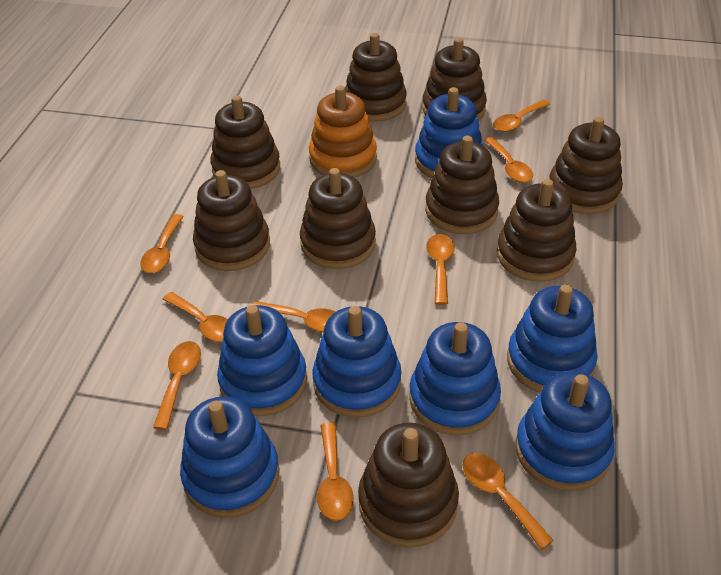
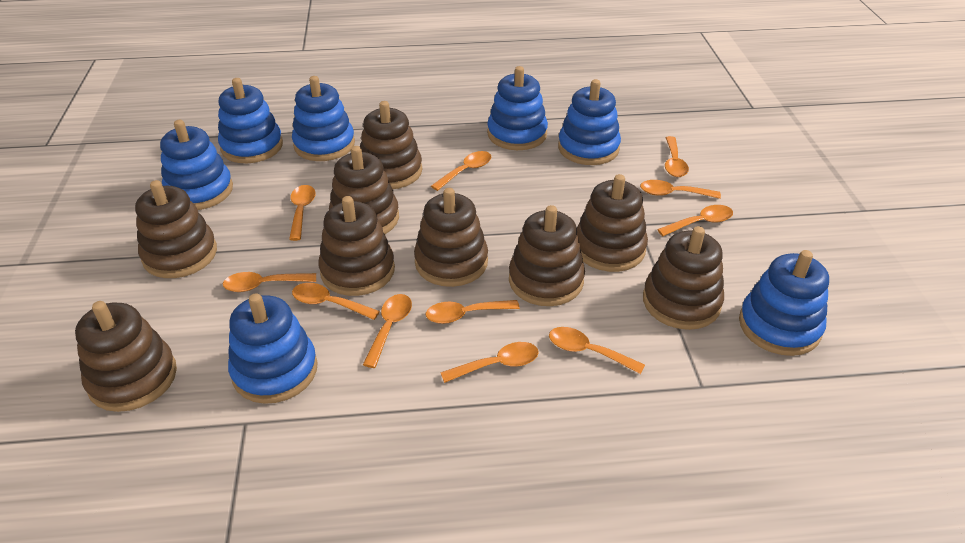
orange spoon: 9 -> 11
orange stacking toy: 1 -> 0

